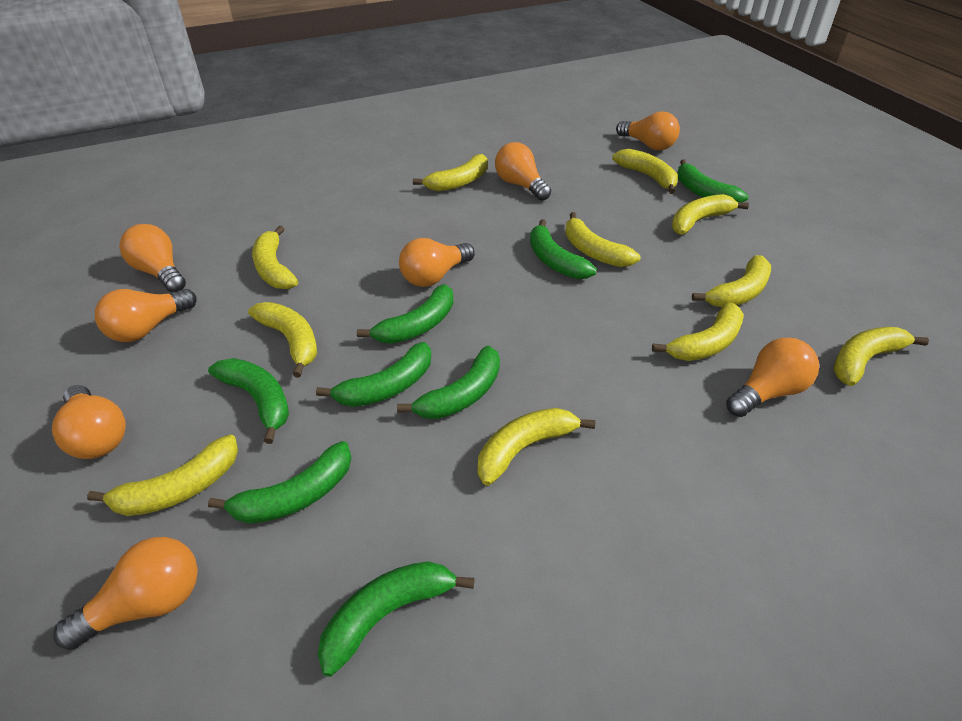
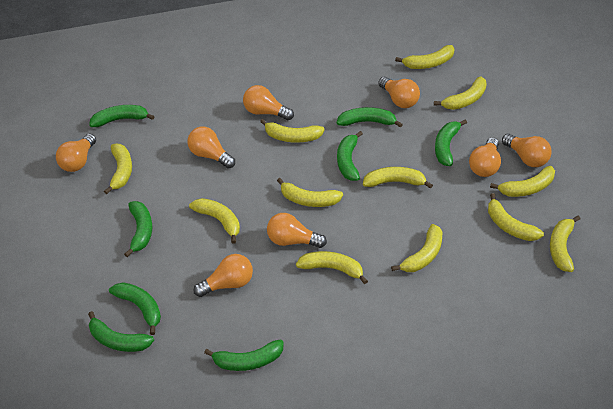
yellow banana: 11 -> 12

